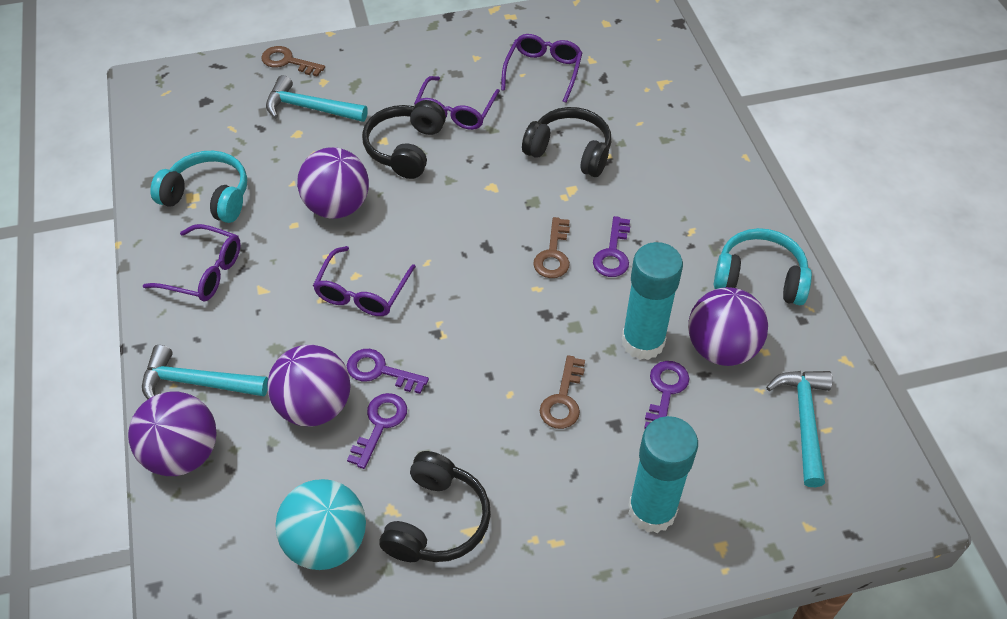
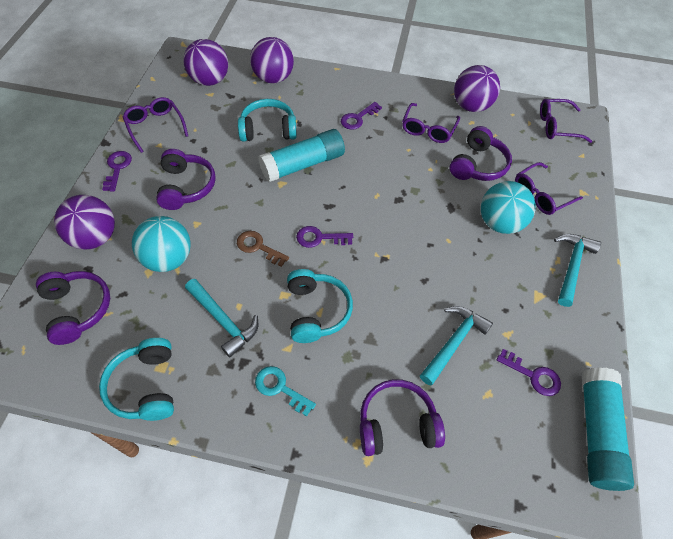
black headphones: 3 -> 0
brown key: 3 -> 1
purple headphones: 0 -> 4
turquoise ball: 1 -> 2
turquoise headphones: 2 -> 3
turquoise key: 0 -> 1

